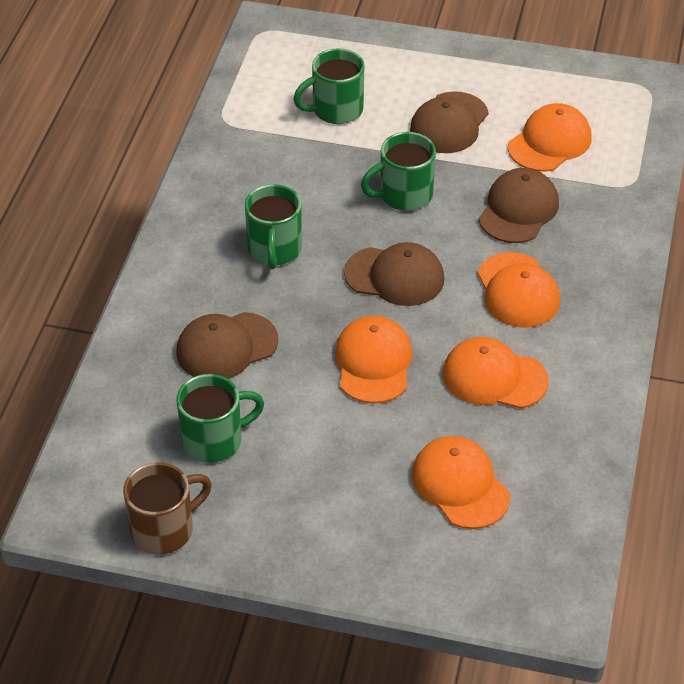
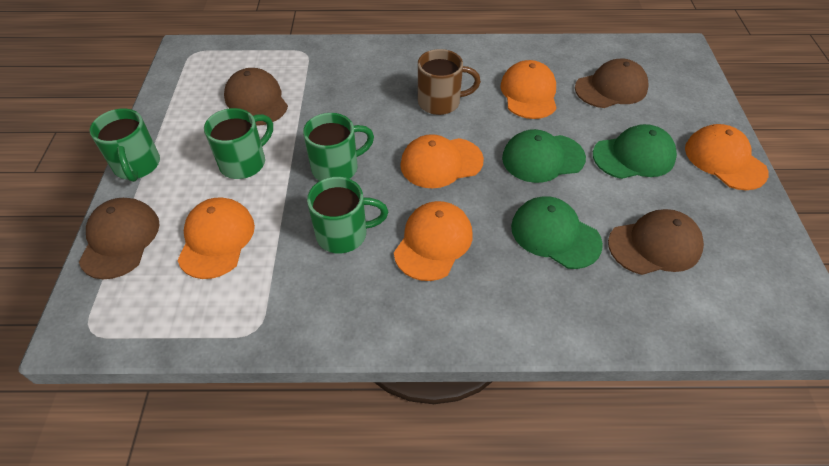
green cap: 0 -> 3

